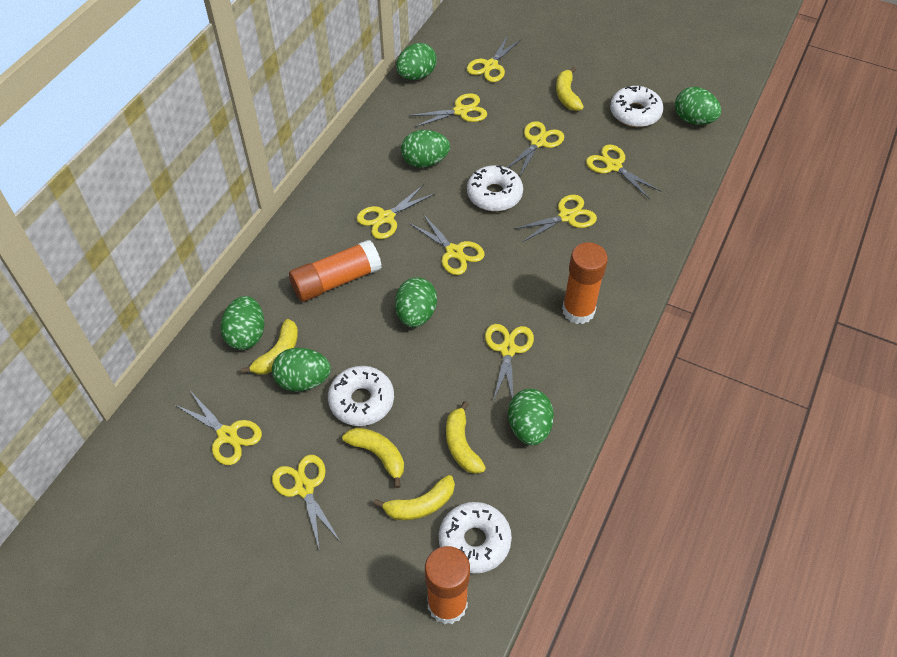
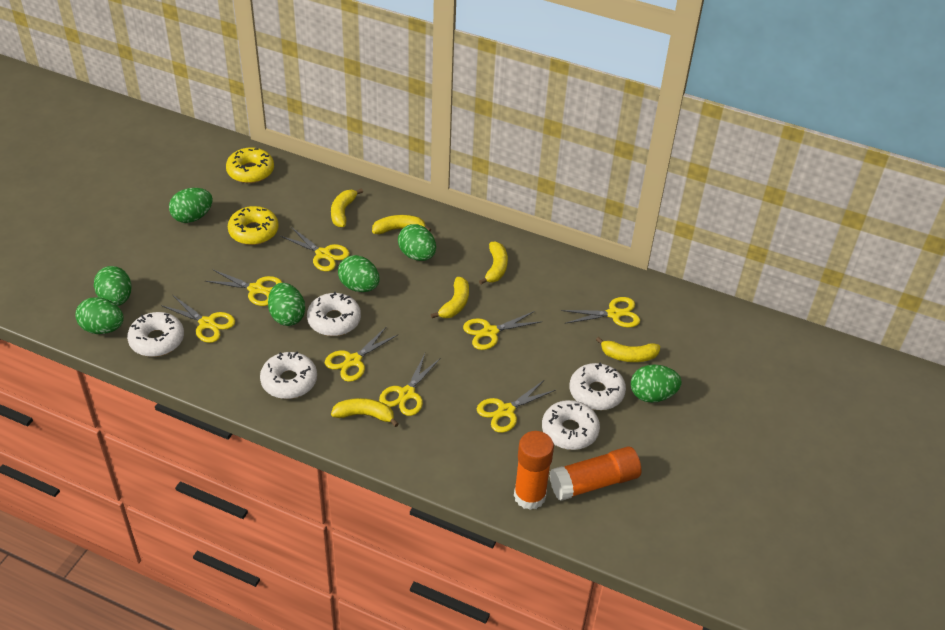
orange glue stick: 3 -> 2
white donut: 4 -> 5
yellow banana: 5 -> 6
yellow donut: 0 -> 2
yellow scissors: 10 -> 8

